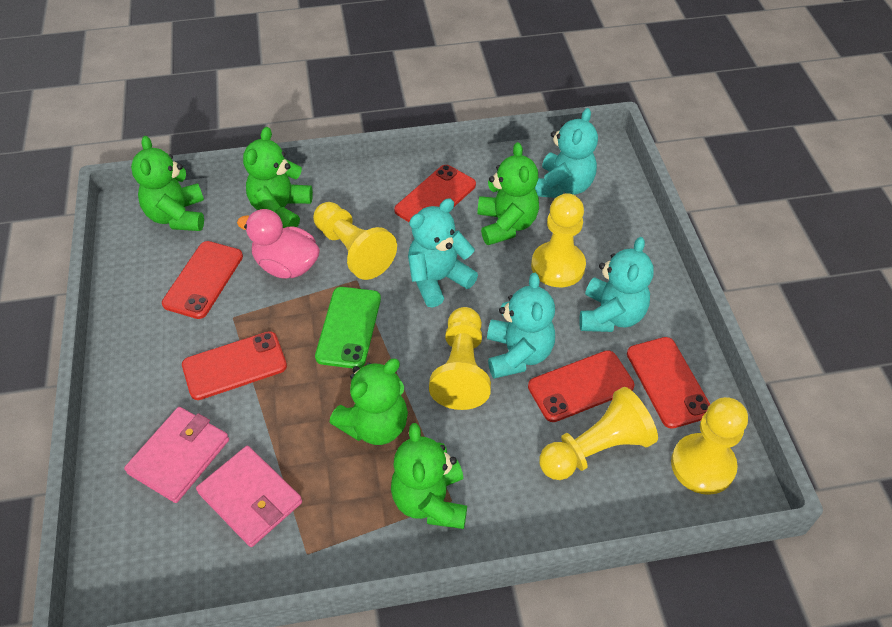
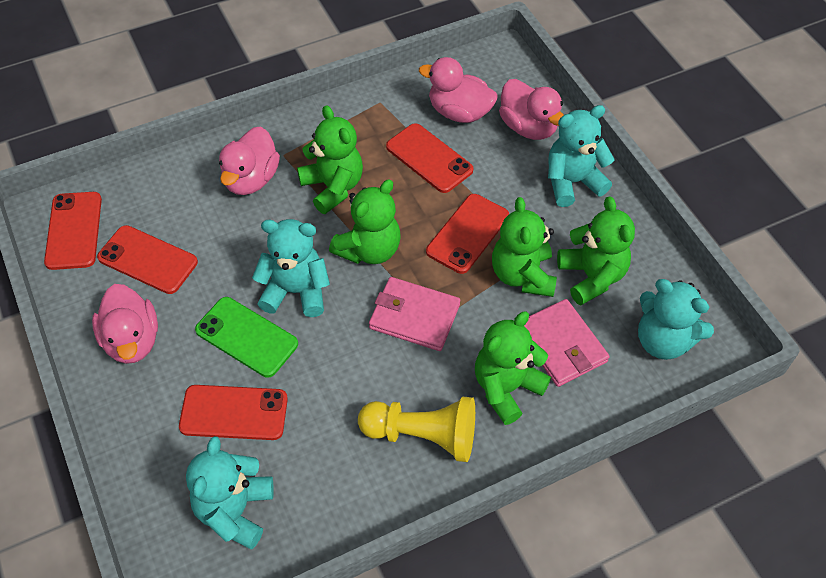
pink duck: 1 -> 4
yellow pawn: 5 -> 1

